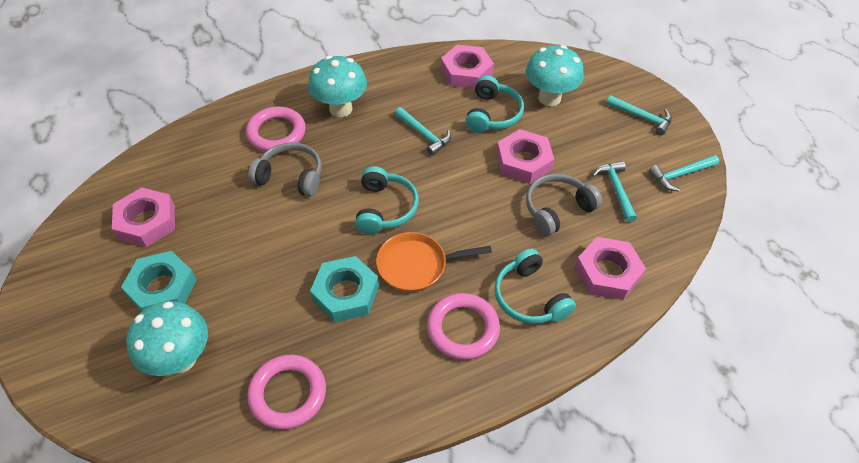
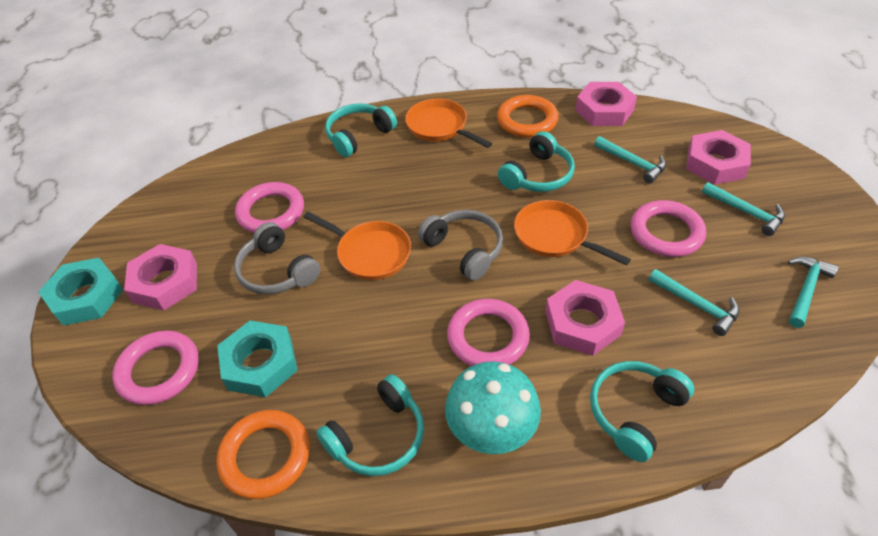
orange pan: 1 -> 3
orange ring: 0 -> 2
pink ring: 3 -> 4
turquoise headphones: 3 -> 4
turquoise mushroom: 3 -> 1

